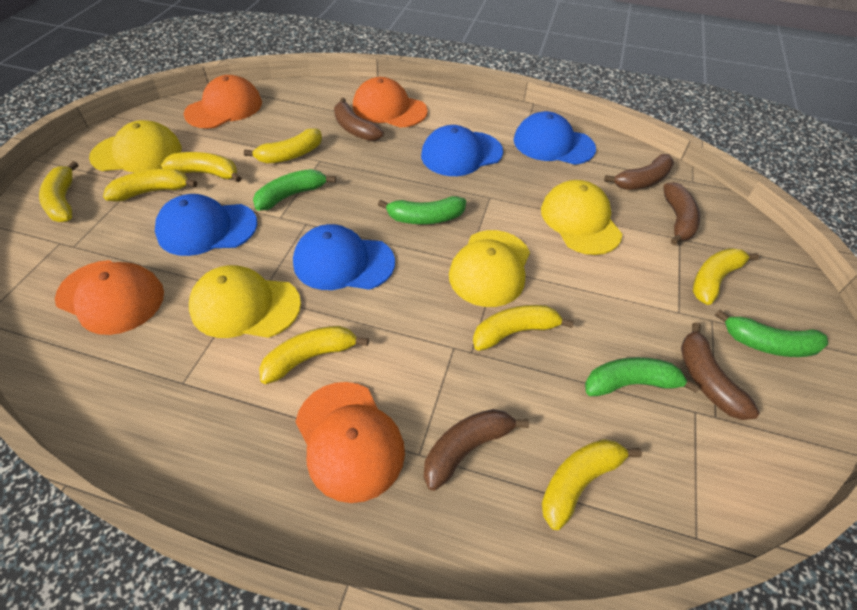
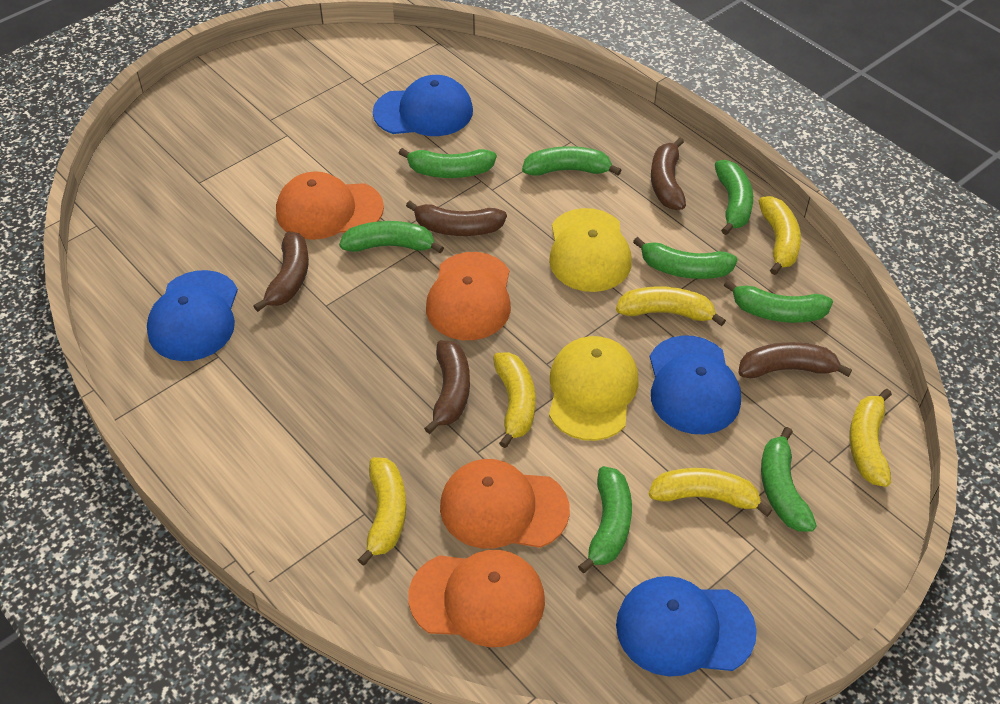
green banana: 4 -> 8
yellow banana: 8 -> 6
yellow cap: 4 -> 2

